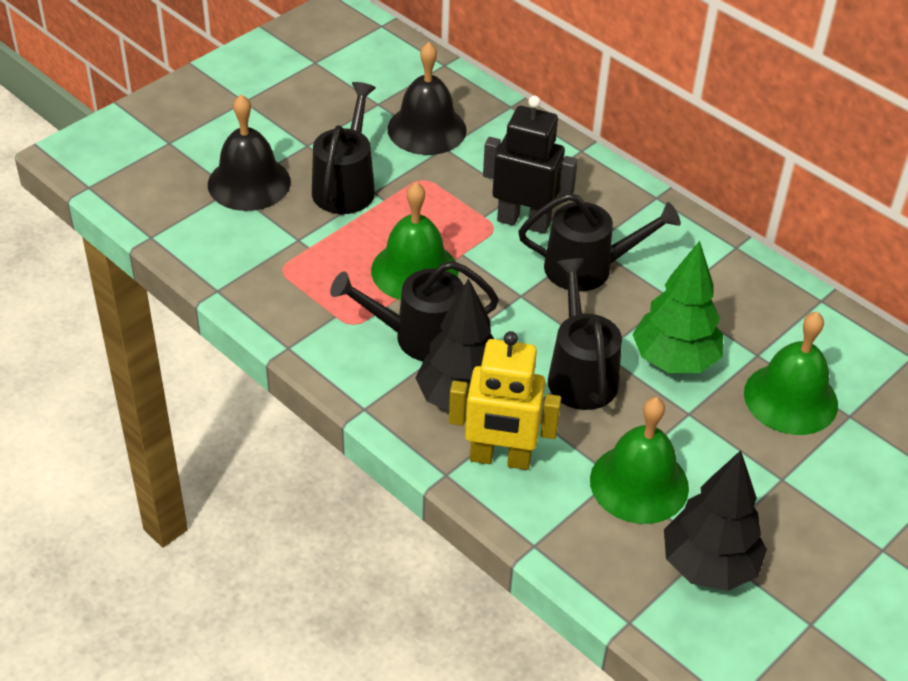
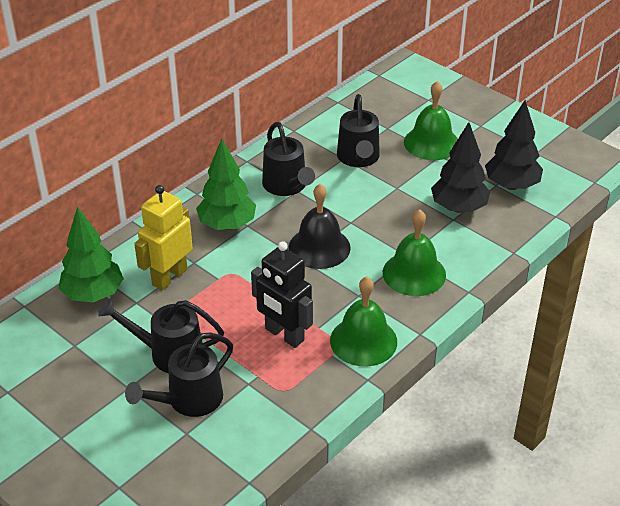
black bell: 2 -> 1
green tree: 1 -> 2

